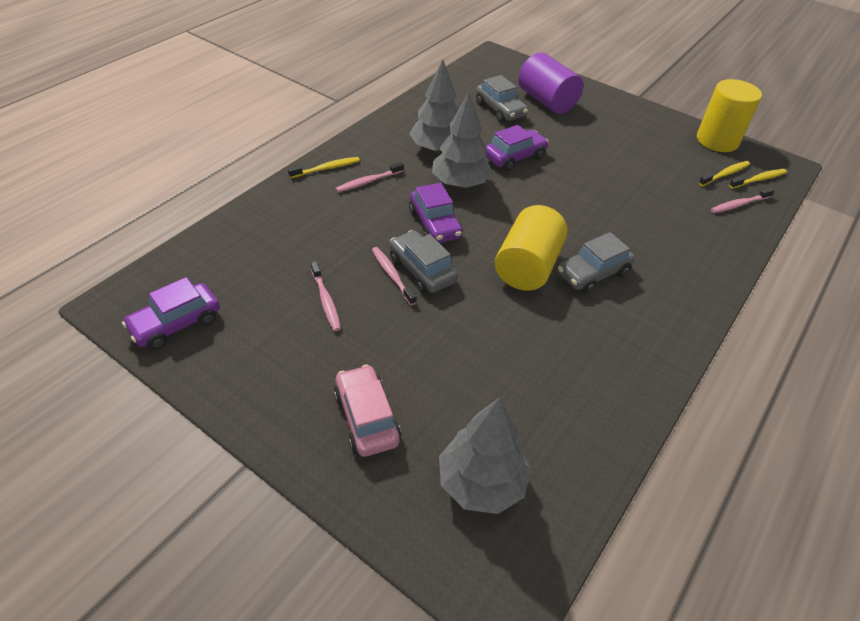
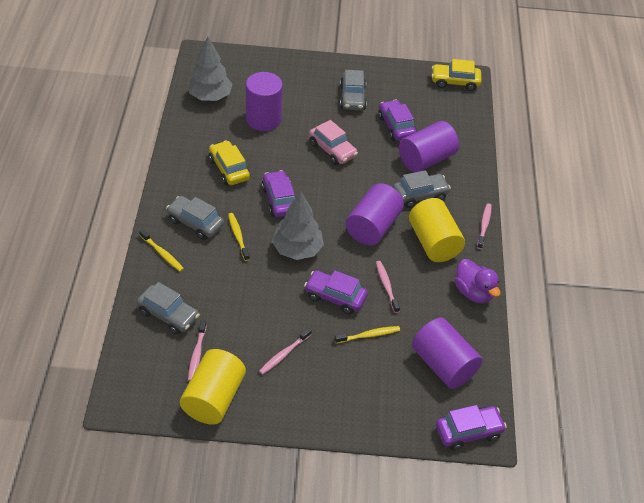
grey car: 3 -> 4
grey tree: 3 -> 2
purple car: 3 -> 4
purple cylinder: 1 -> 4
purple duck: 0 -> 1
yellow car: 0 -> 2

